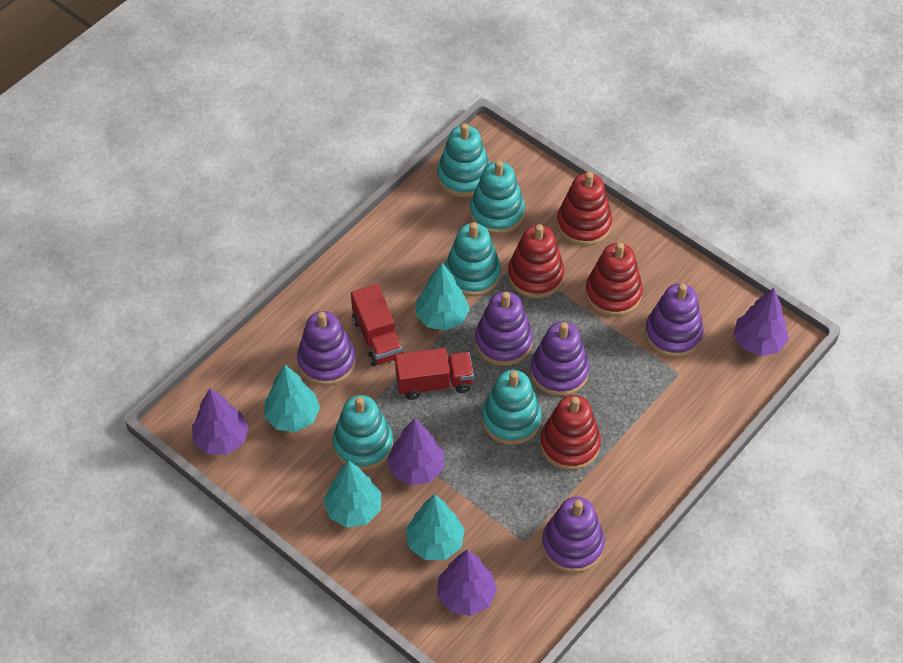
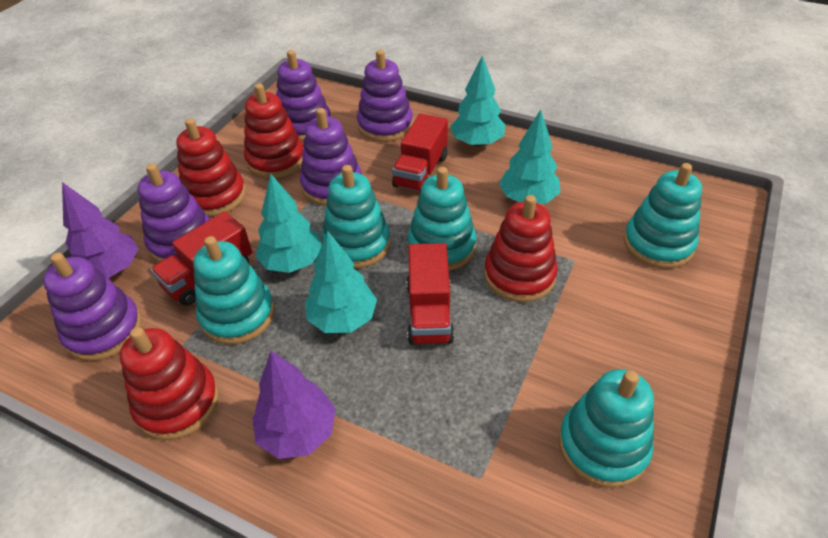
purple tree: 4 -> 2
red truck: 2 -> 3

